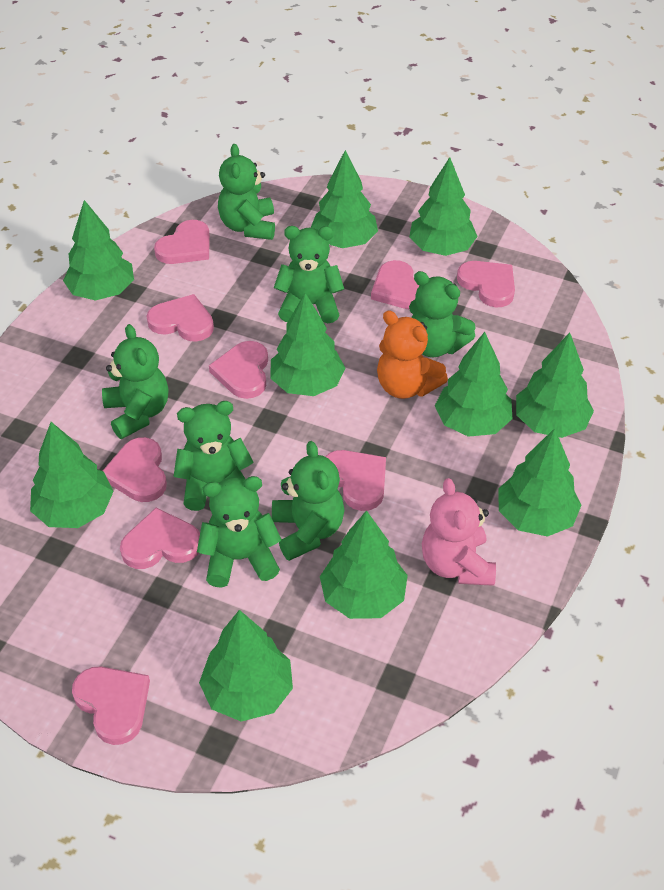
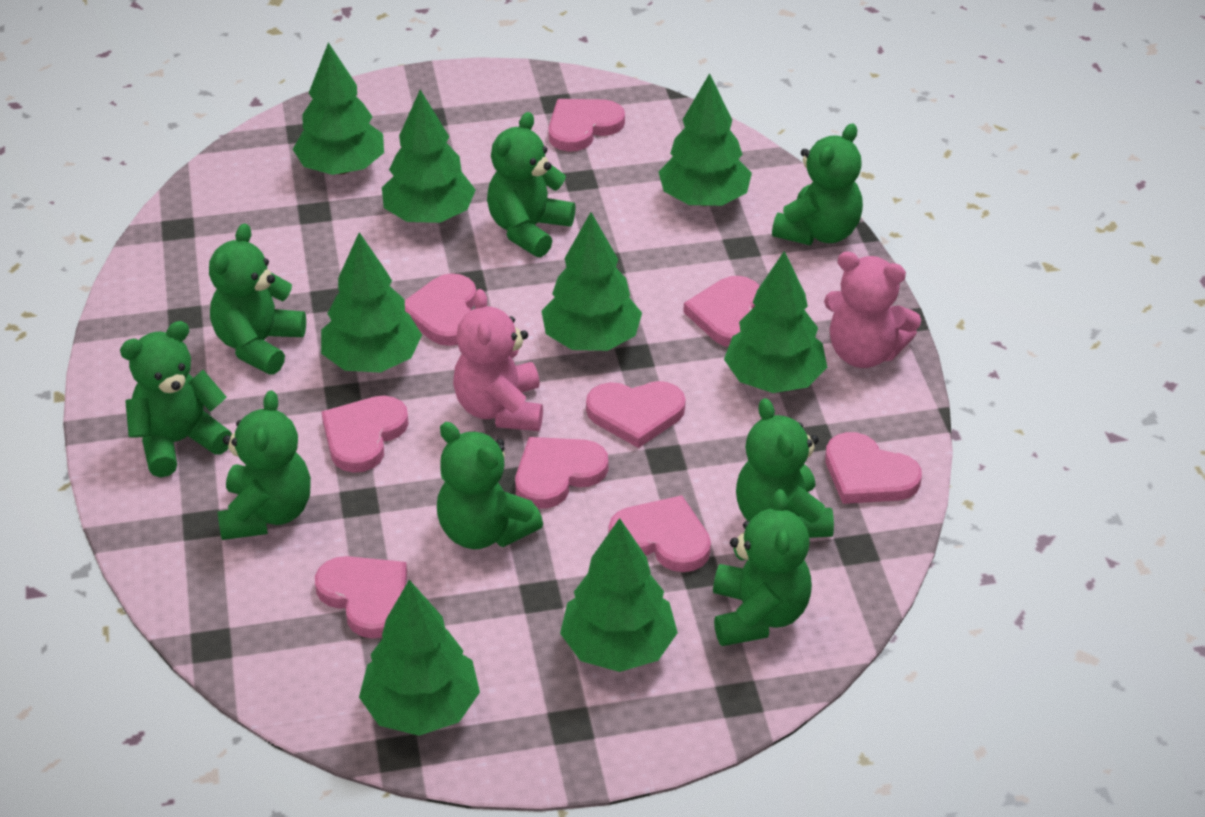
green teddy bear: 7 -> 8
green tree: 10 -> 8
orange teddy bear: 1 -> 0
pink teddy bear: 1 -> 2

